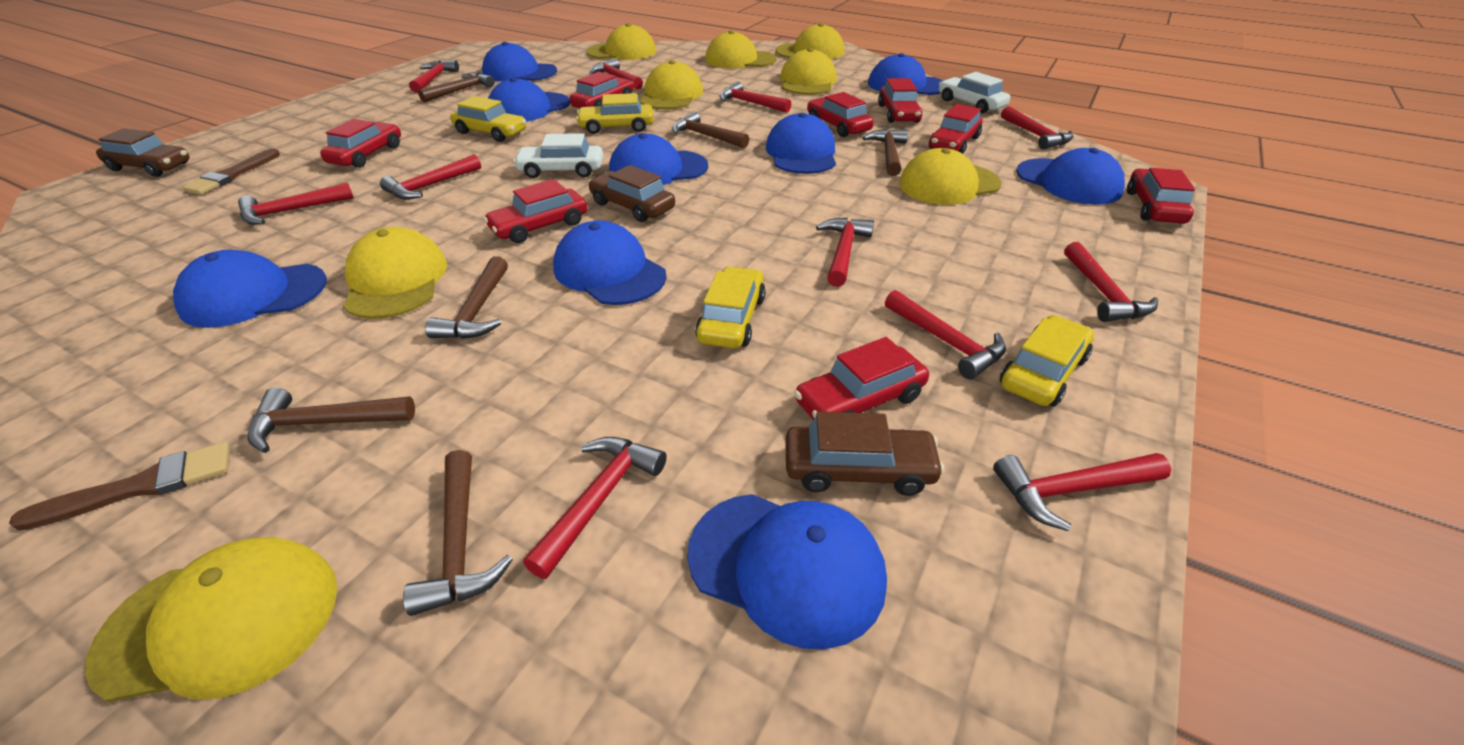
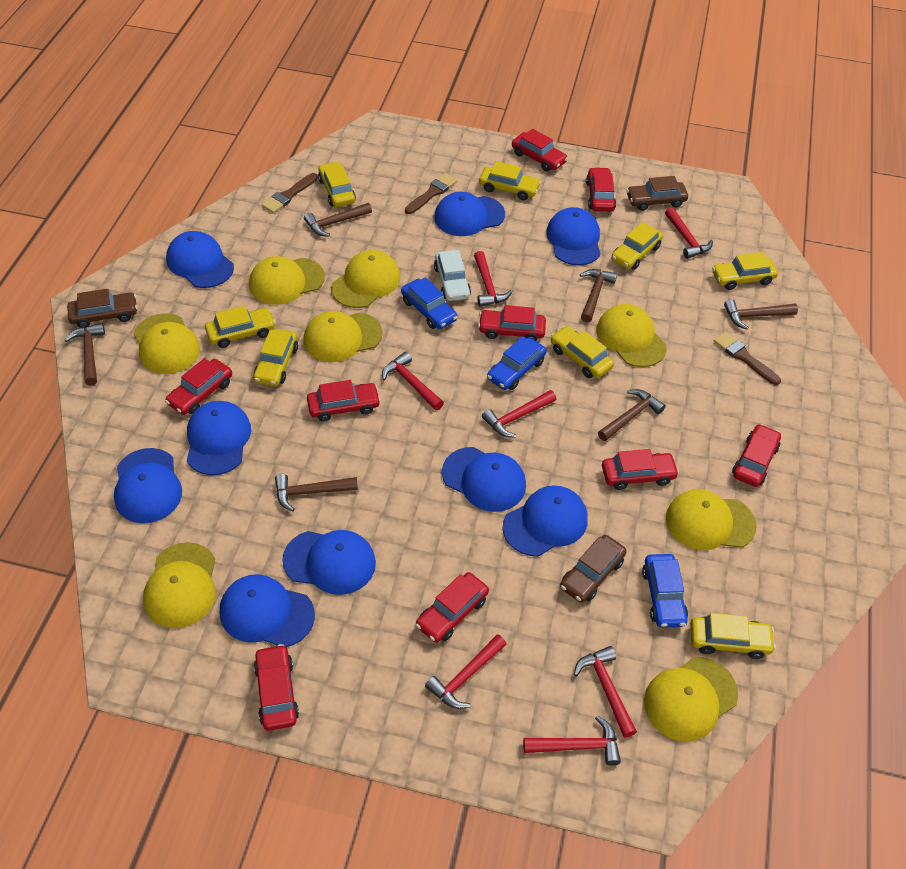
blue car: 0 -> 3
brown brush: 2 -> 3
red car: 8 -> 9
red hammer: 11 -> 7
white car: 2 -> 1
yellow car: 4 -> 8

